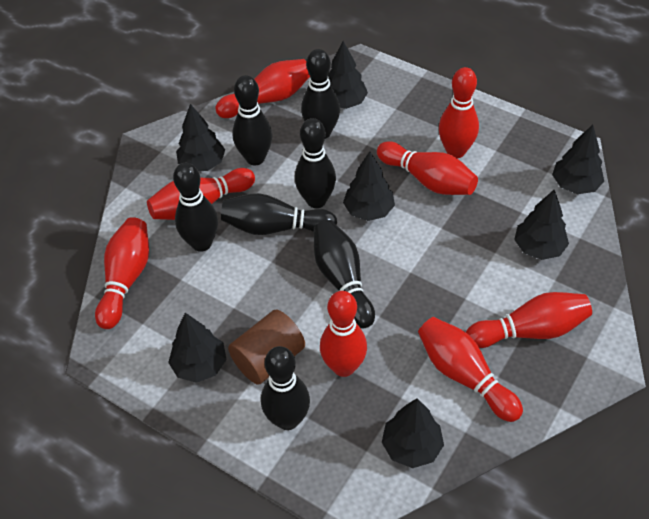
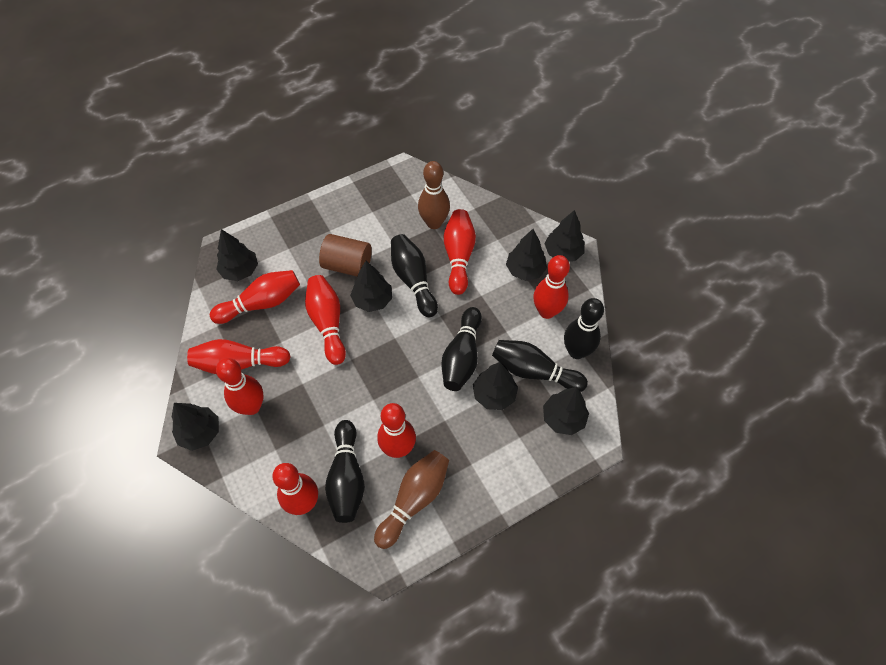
black bowling pin: 7 -> 5
brown bowling pin: 0 -> 2

